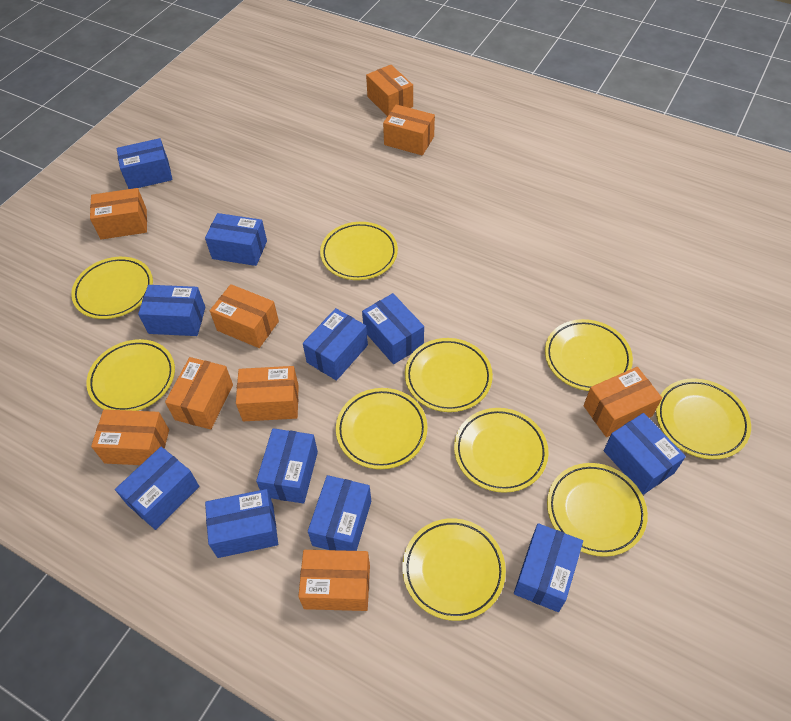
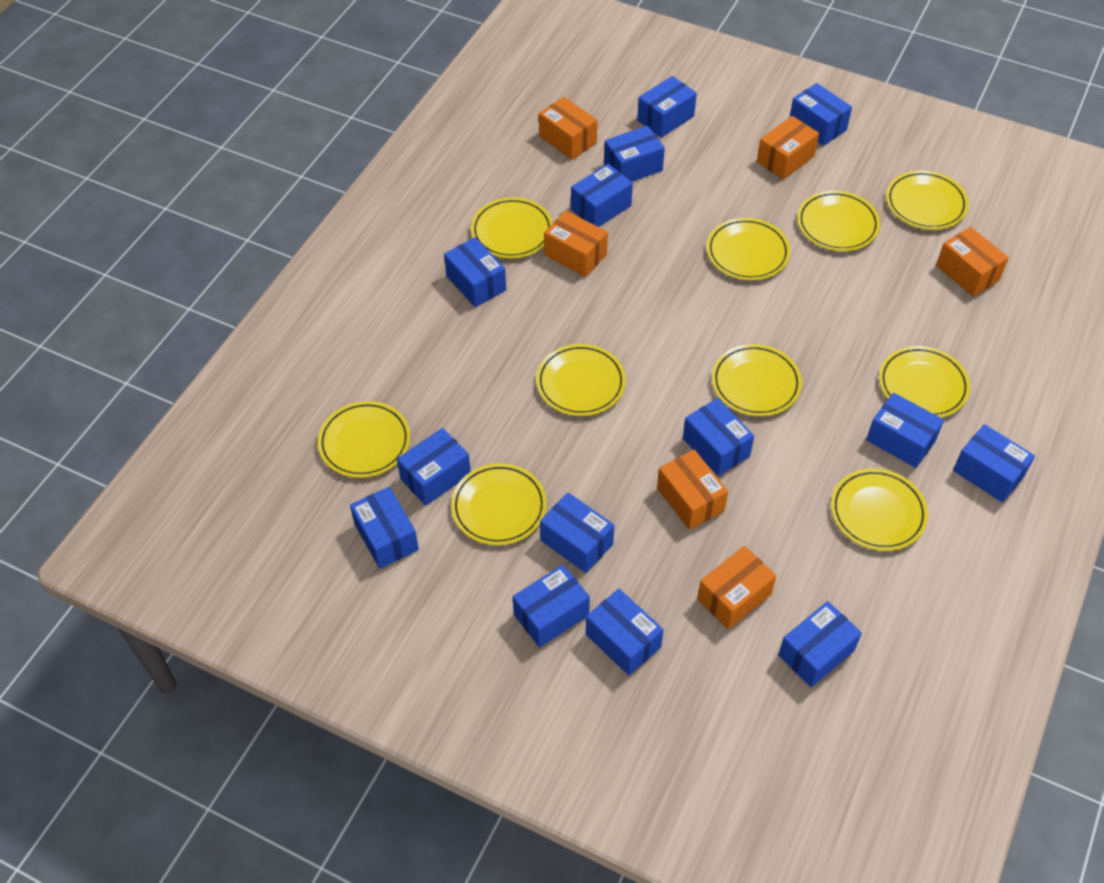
blue box: 11 -> 14
orange box: 9 -> 6

